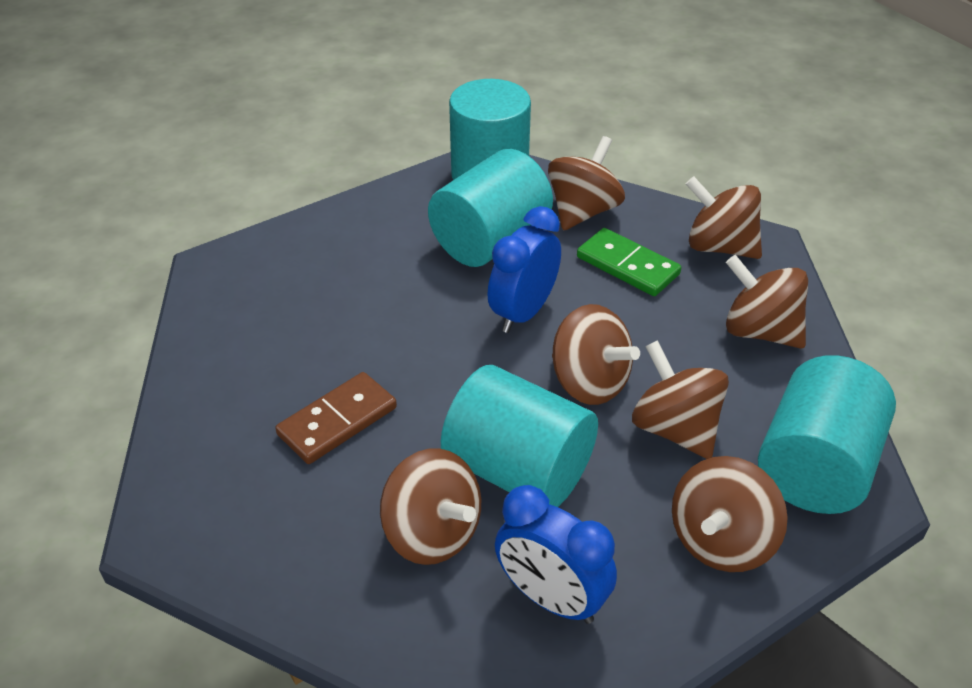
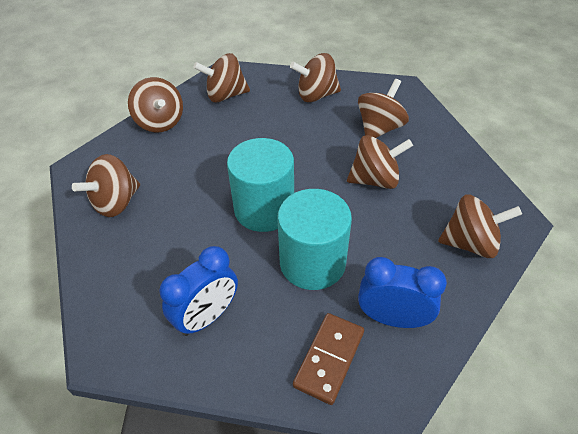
green domino: 1 -> 0
turquoise cylinder: 4 -> 2

